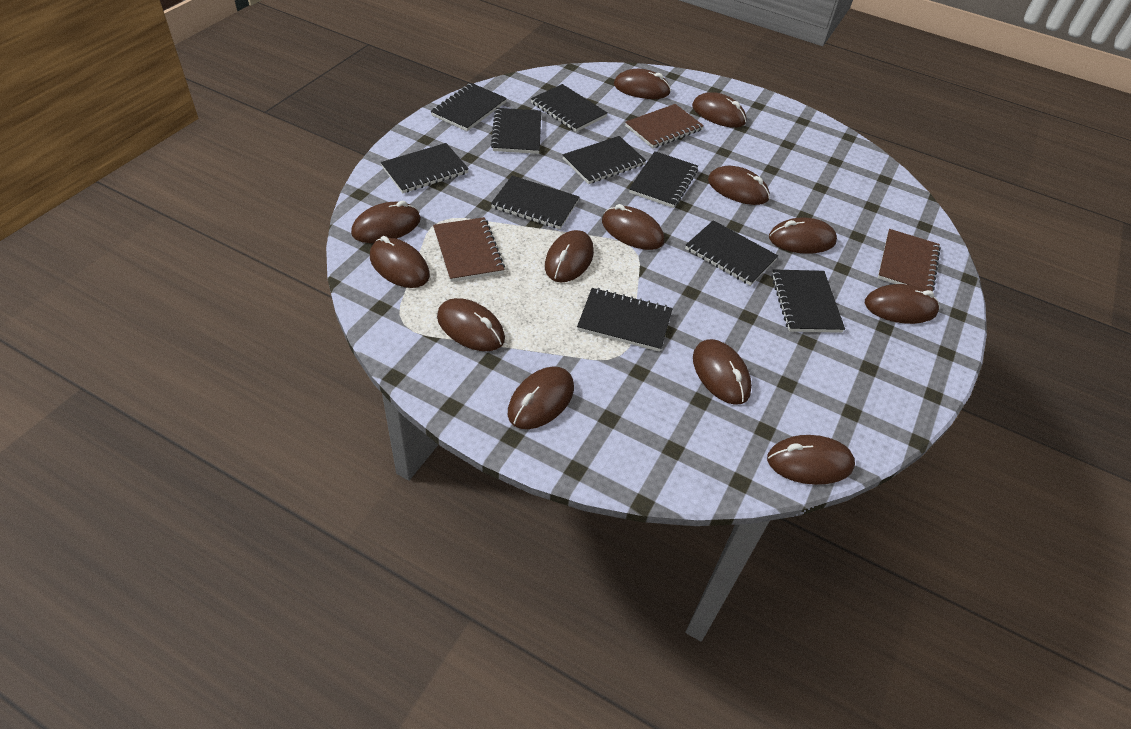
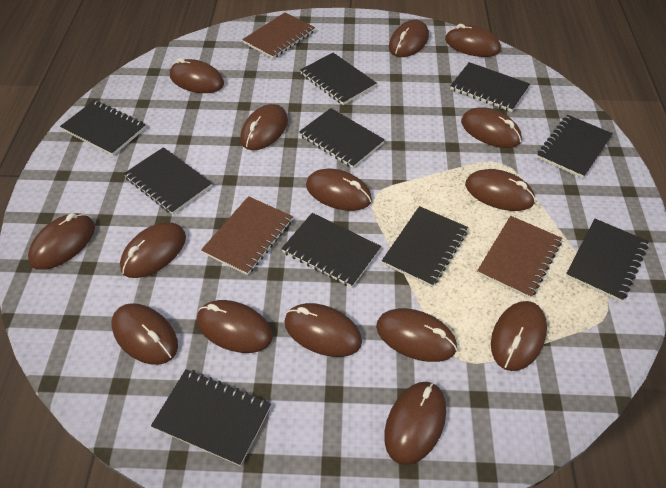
brown mouse: 13 -> 15

